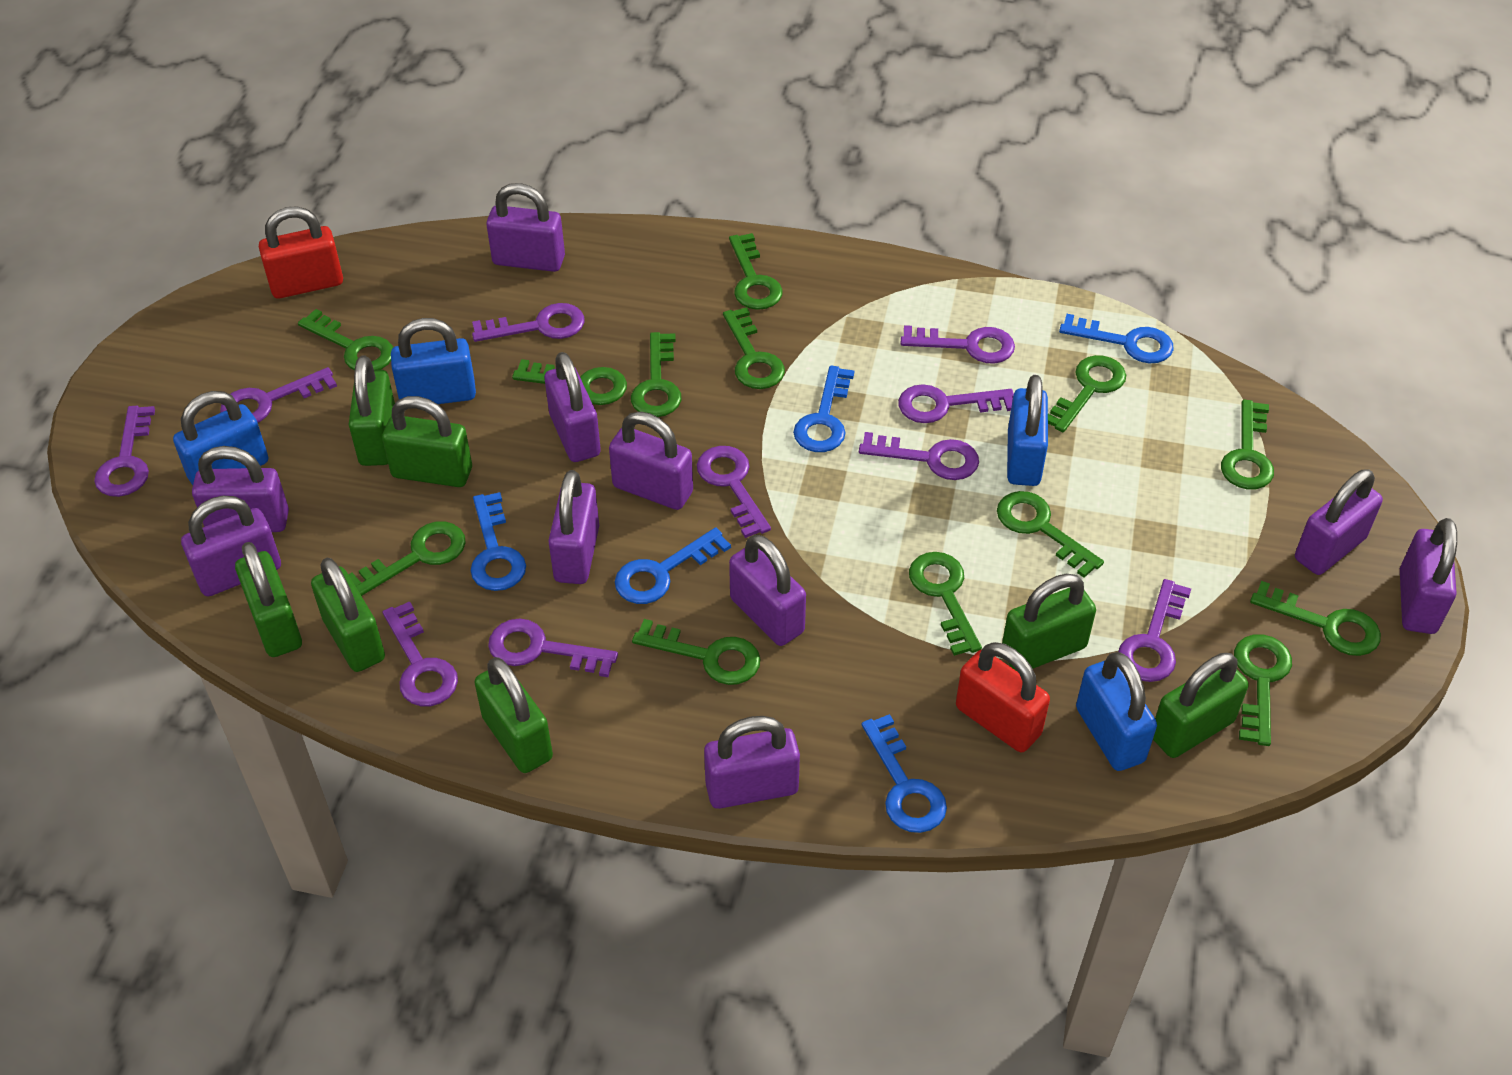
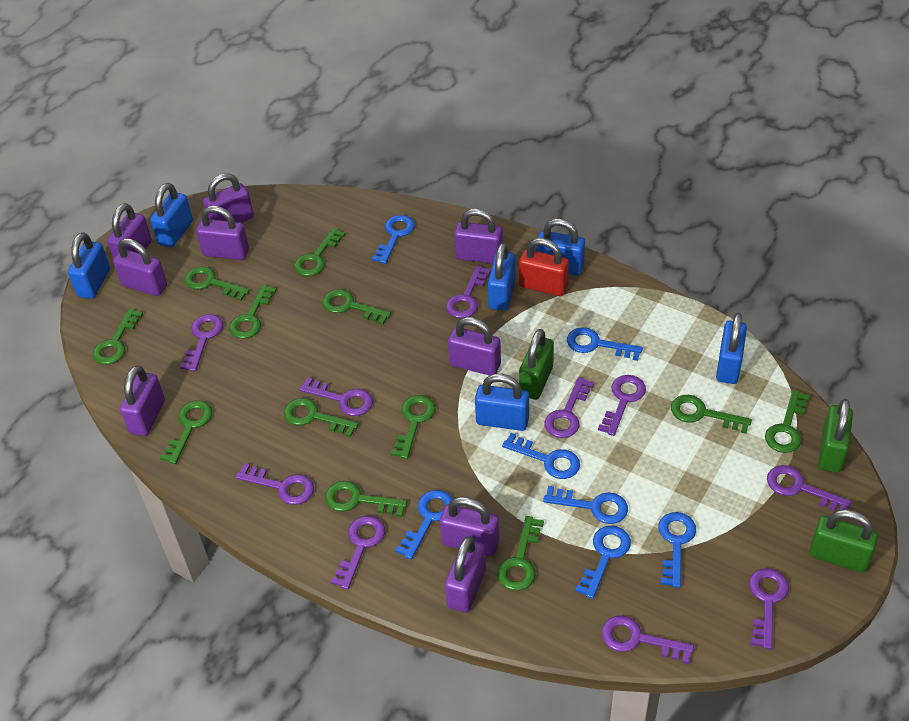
blue key: 5 -> 7
blue padlock: 4 -> 6
green key: 13 -> 12
green padlock: 7 -> 3
purple padlock: 10 -> 9
red padlock: 2 -> 1

